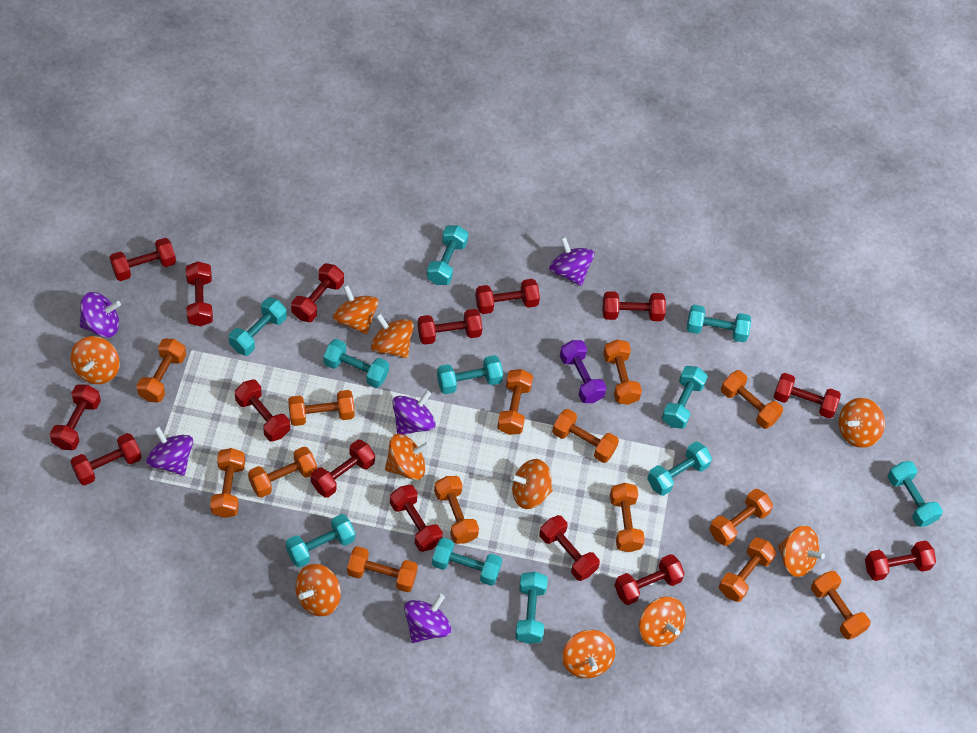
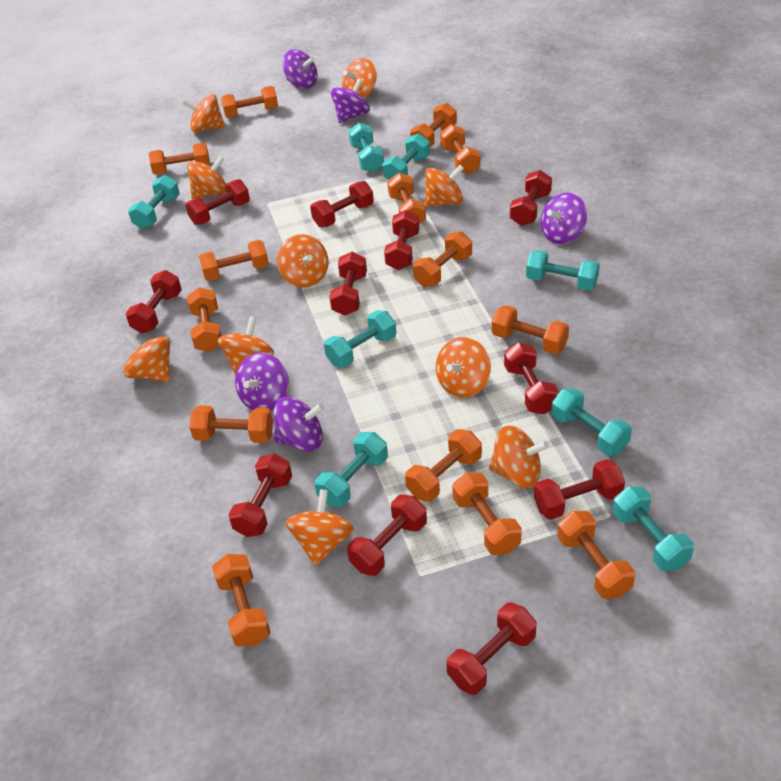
purple dumbbell: 1 -> 0
red dumbbell: 15 -> 11
turquoise dumbbell: 11 -> 8

